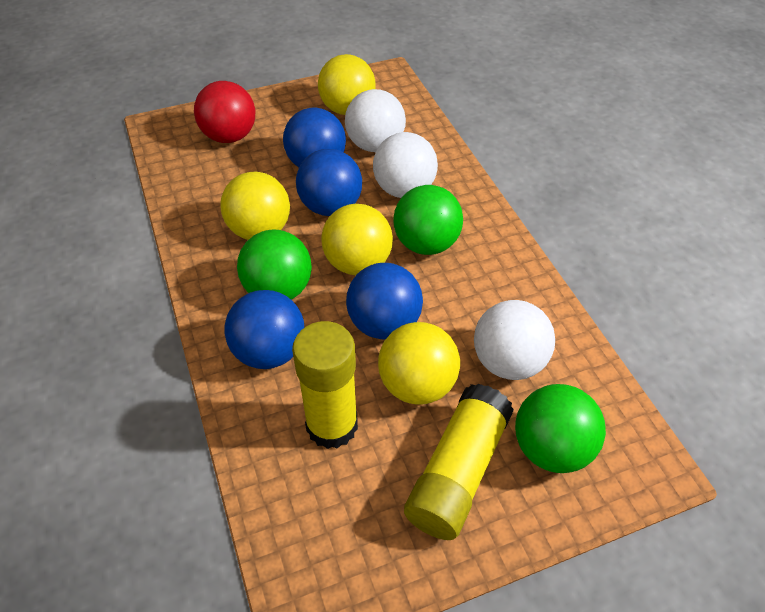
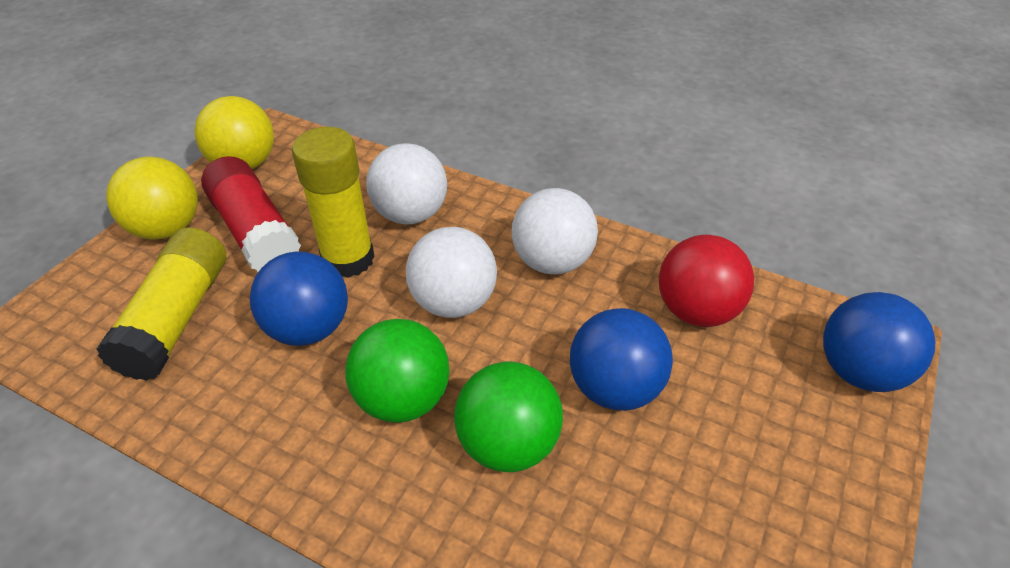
blue ball: 4 -> 3
green ball: 3 -> 2
red glue stick: 0 -> 1
yellow ball: 4 -> 2

